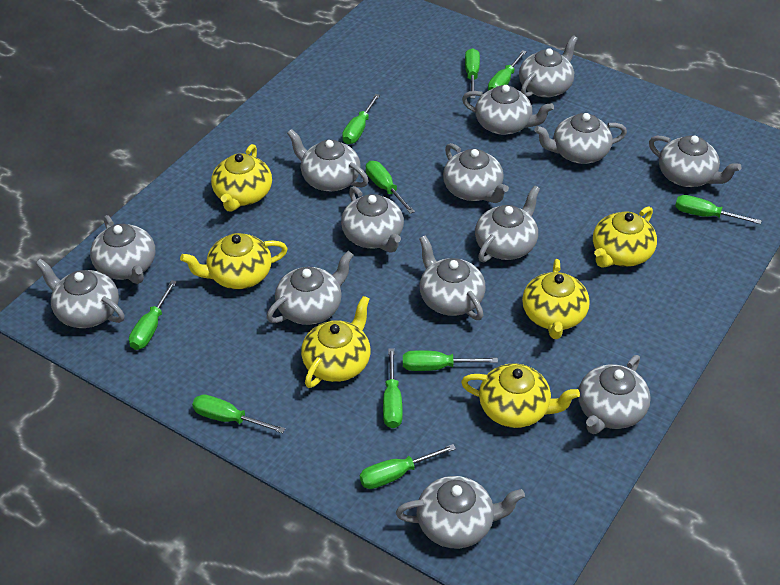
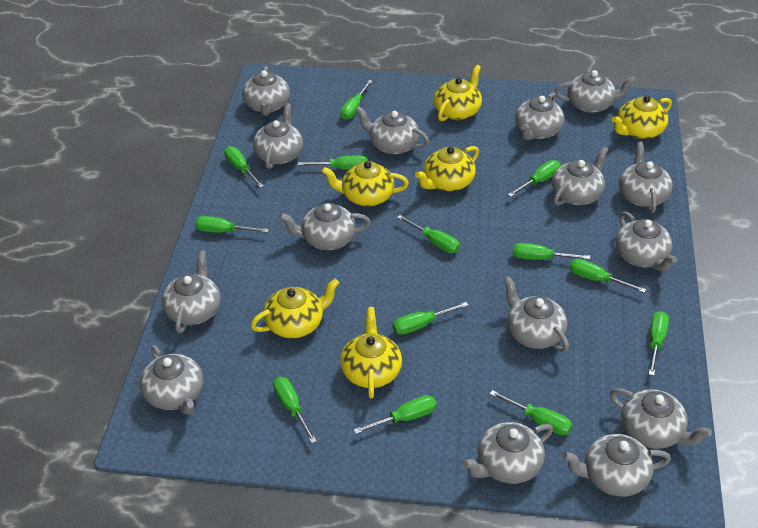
green screwdriver: 10 -> 13
grey teapot: 14 -> 15

